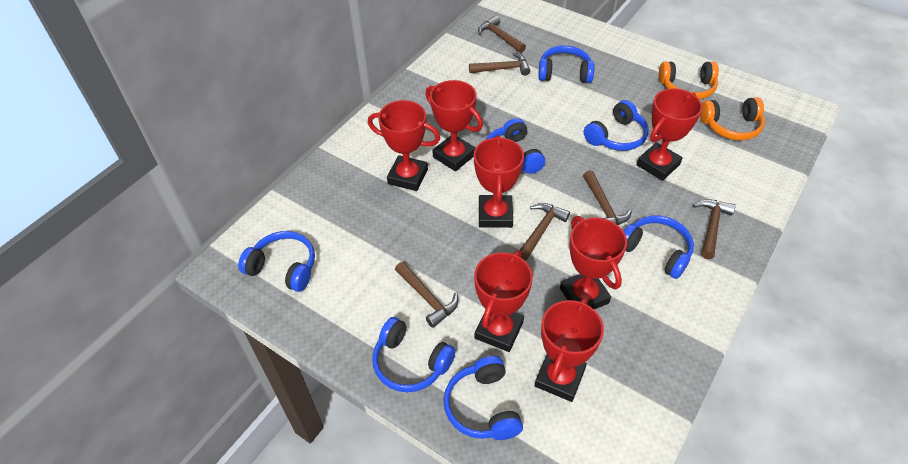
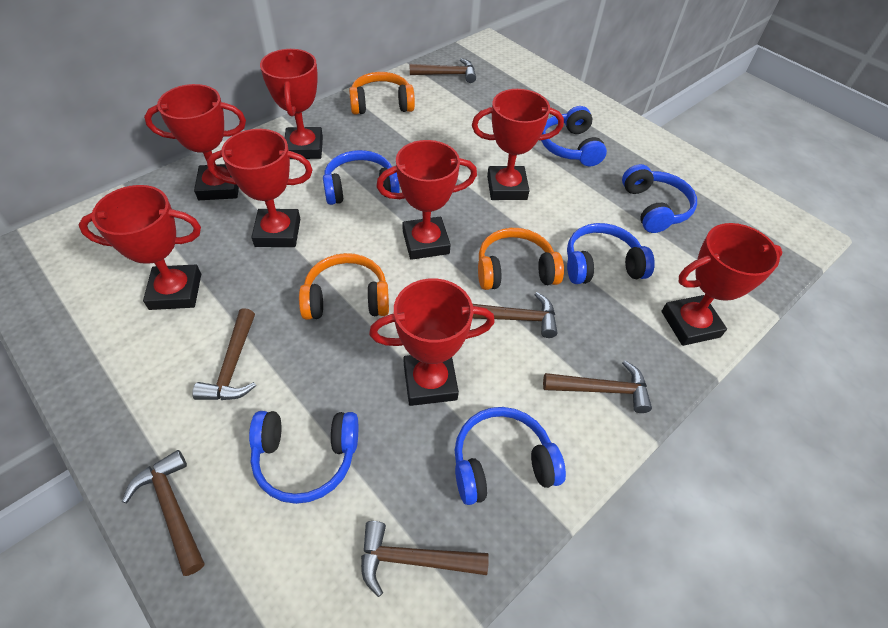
blue headphones: 7 -> 6
orange headphones: 2 -> 3
red trophy: 7 -> 8

